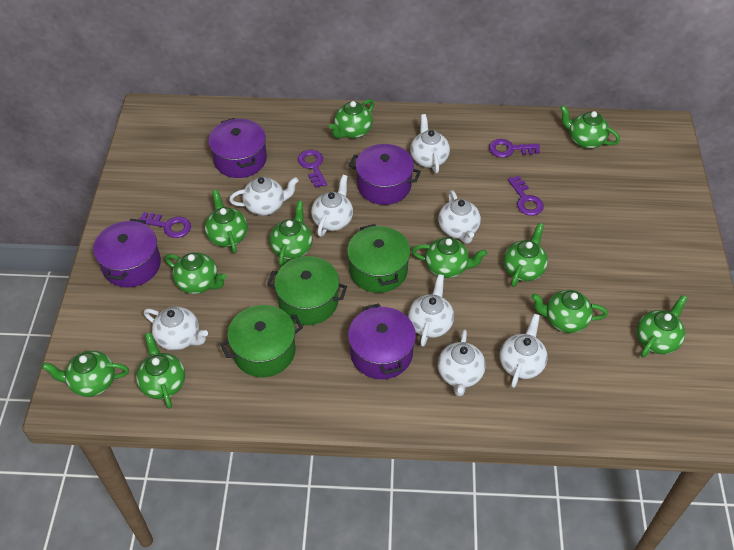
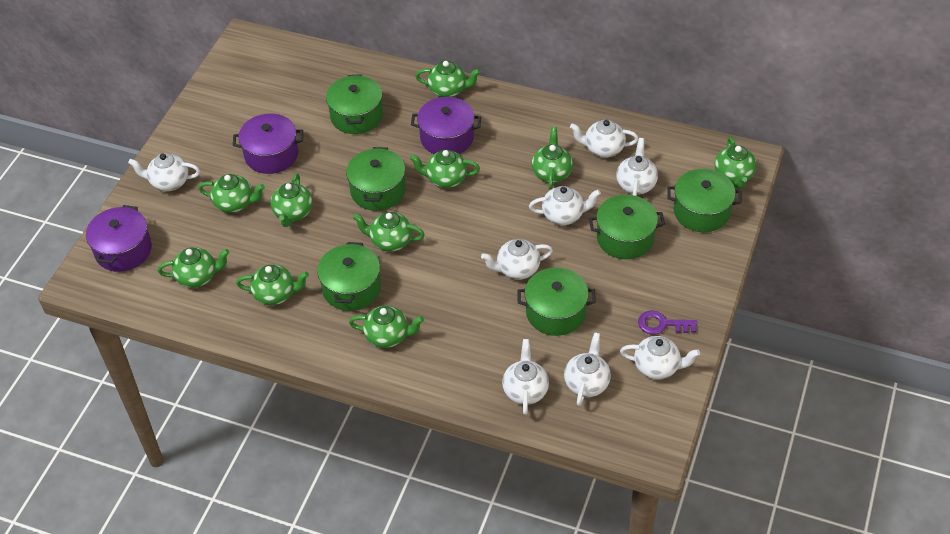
green pot: 3 -> 6
green teapot: 11 -> 10
purple key: 4 -> 1
purple pot: 4 -> 3

